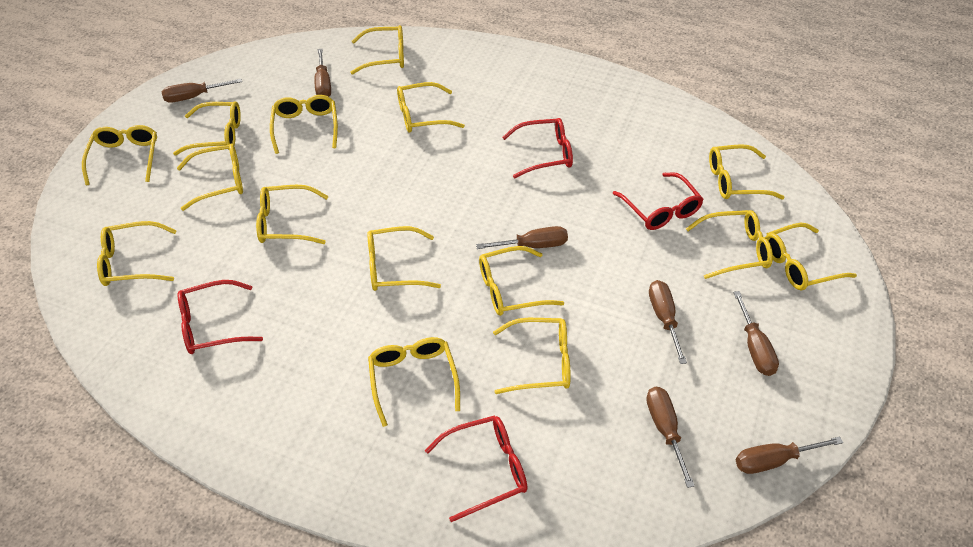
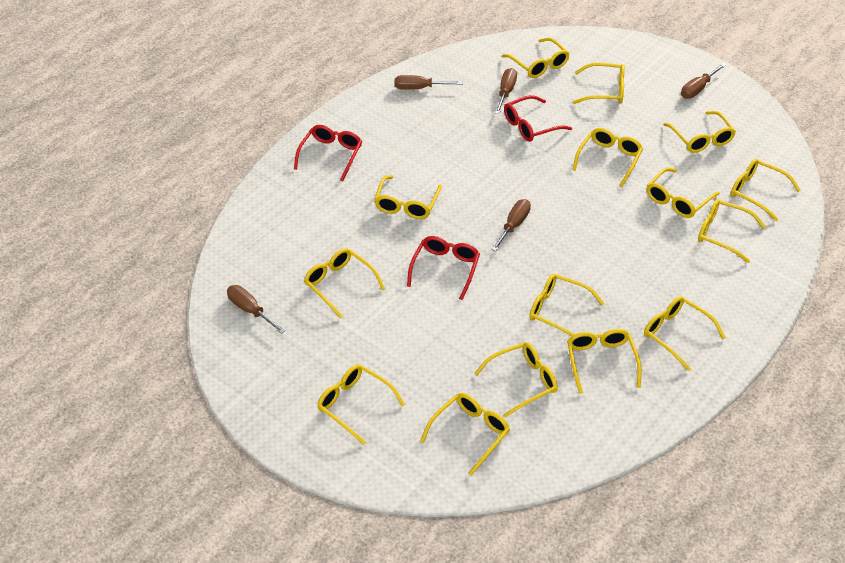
brown screwdriver: 7 -> 5
red glasses: 4 -> 3

